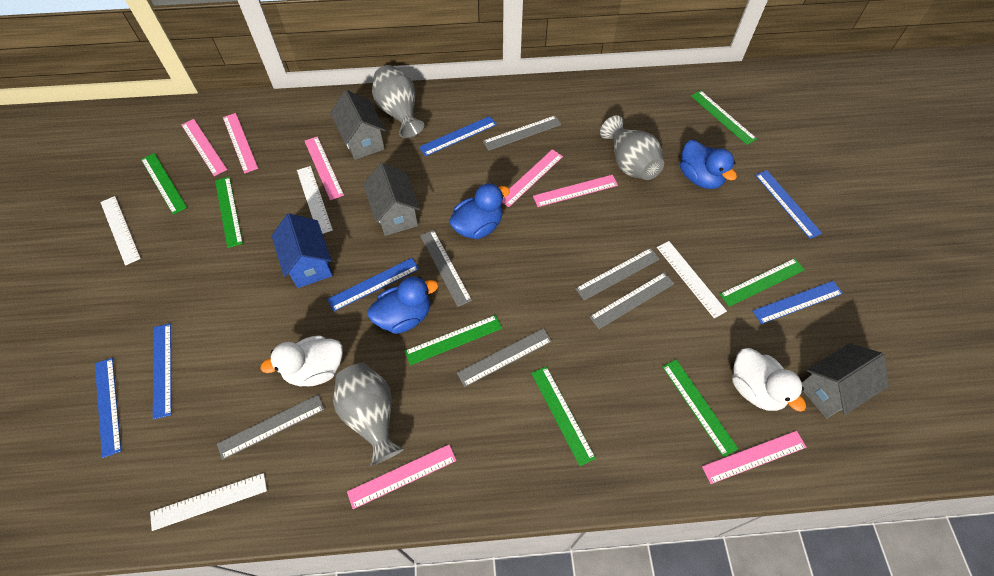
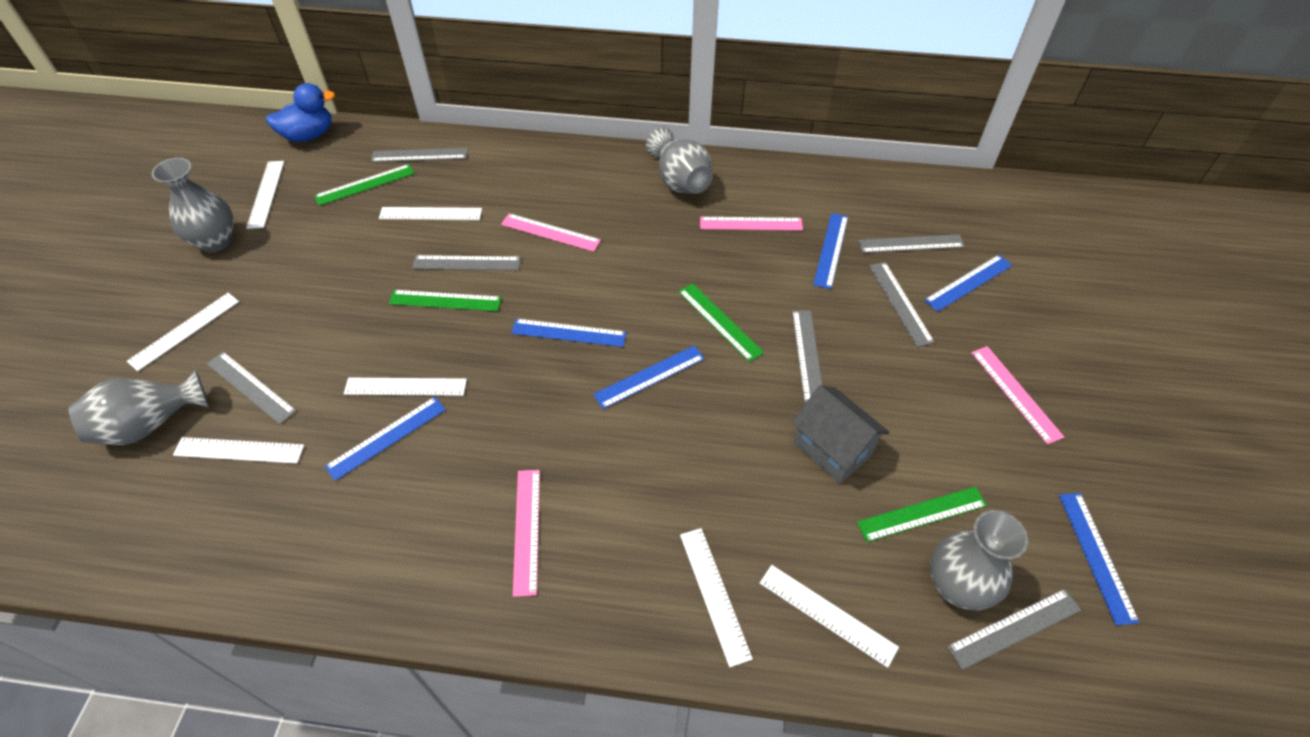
blue duck: 3 -> 1
blue house: 1 -> 0
green ruler: 7 -> 4
grey house: 3 -> 1
grey ruler: 6 -> 7
grey vase: 3 -> 4
pink ruler: 7 -> 4
white duck: 2 -> 0
white ruler: 4 -> 7

